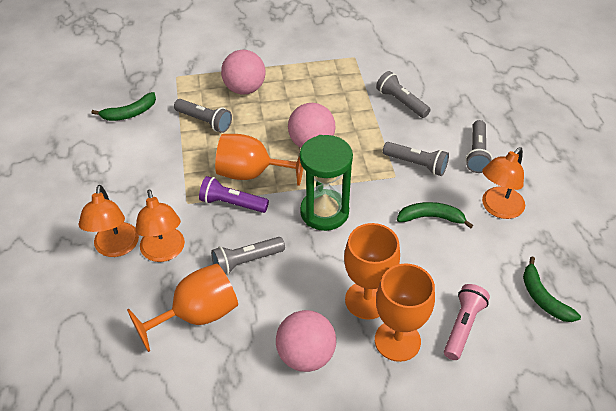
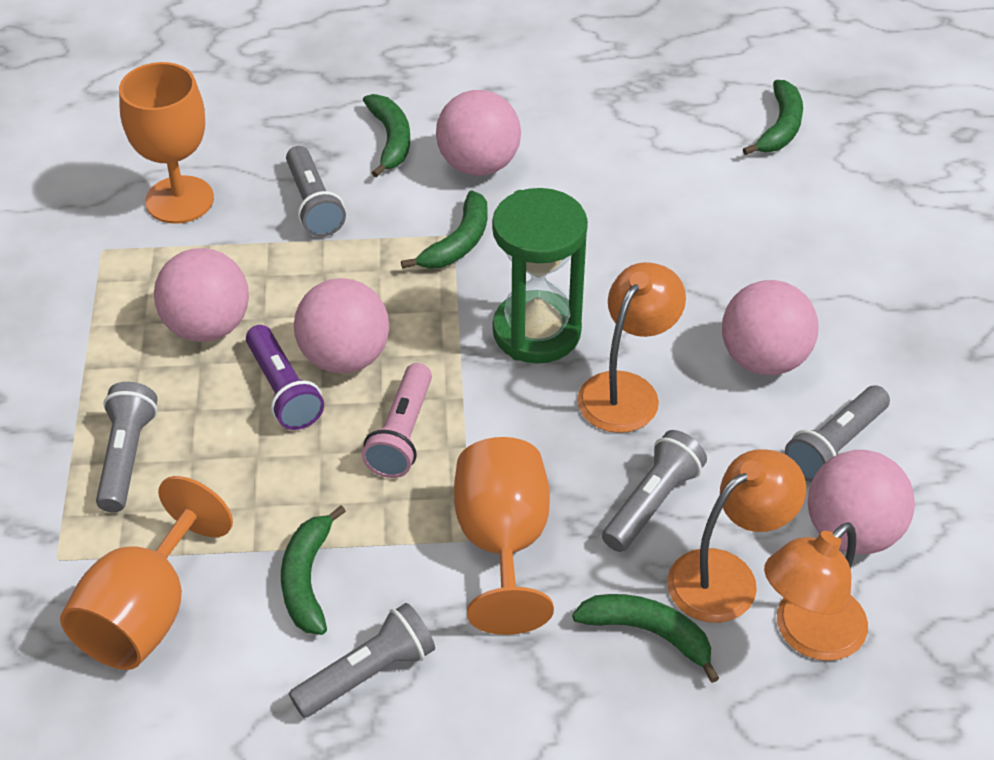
green banana: 3 -> 5
orange goblet: 4 -> 3
pink ball: 3 -> 5

